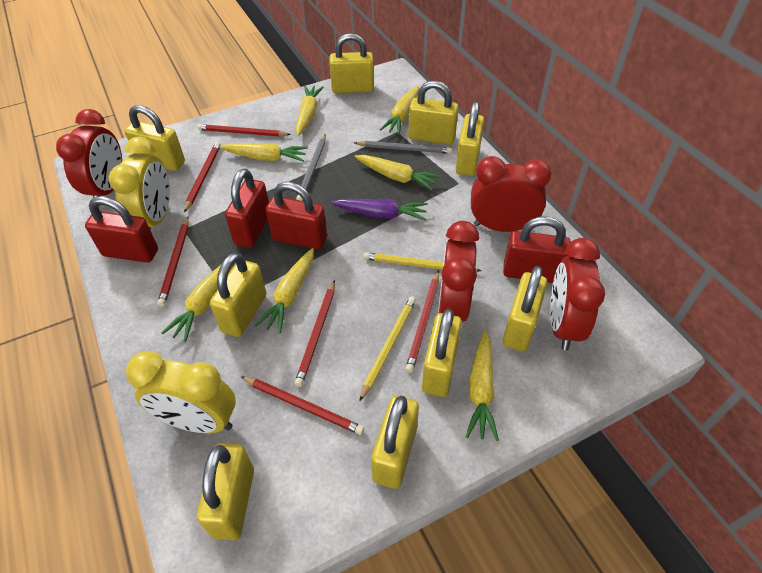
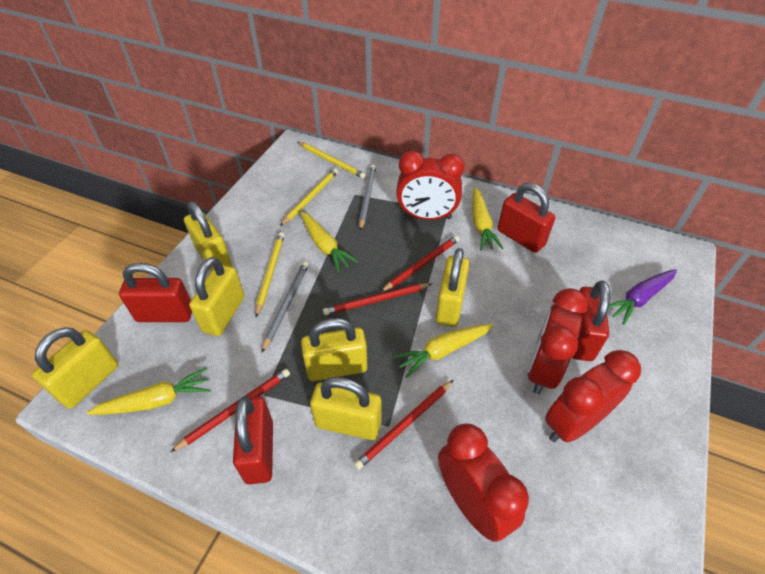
red pencil: 6 -> 4
yellow carrot: 7 -> 4
yellow clock: 2 -> 0
yellow padlock: 9 -> 6
yellow pencil: 2 -> 3

